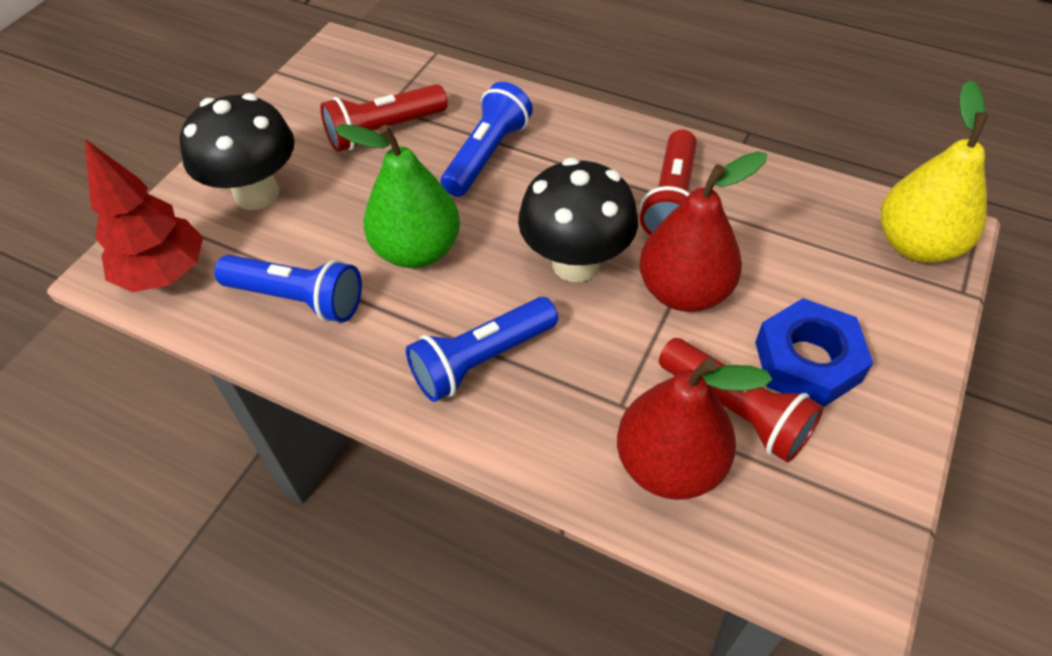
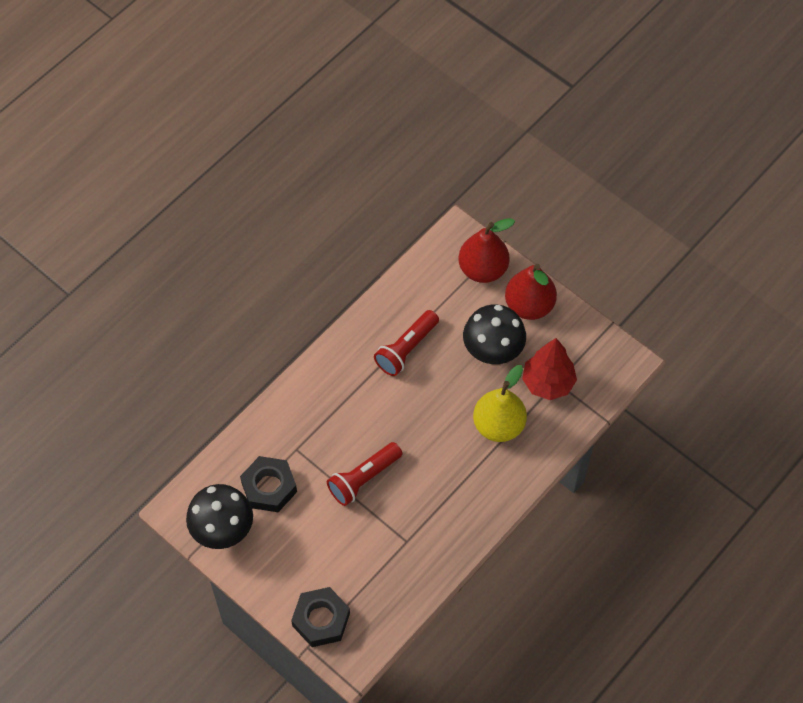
black nut: 0 -> 2
blue flashlight: 3 -> 0
blue nut: 1 -> 0
green pear: 1 -> 0
red flashlight: 3 -> 2

